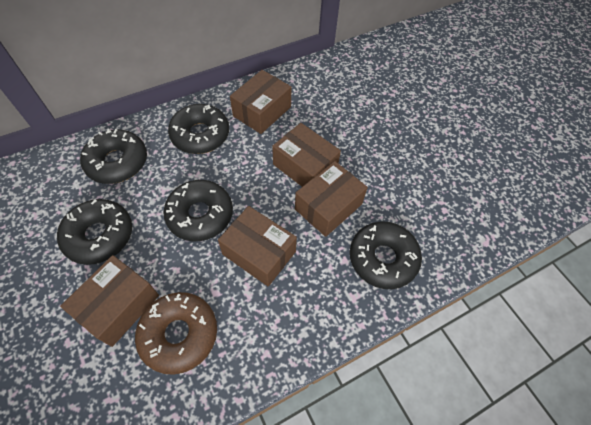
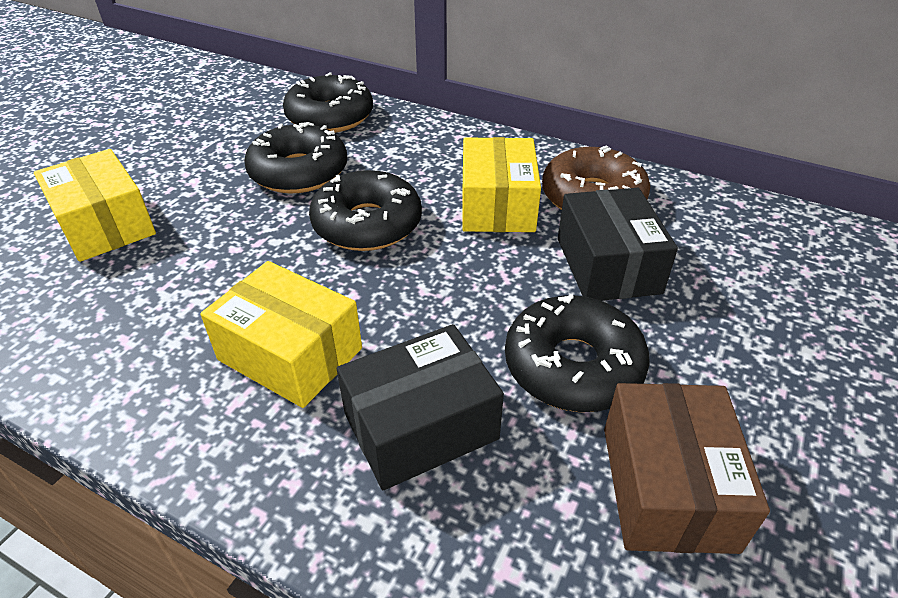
black box: 0 -> 2
black donut: 5 -> 4
brown box: 5 -> 1
yellow box: 0 -> 3

